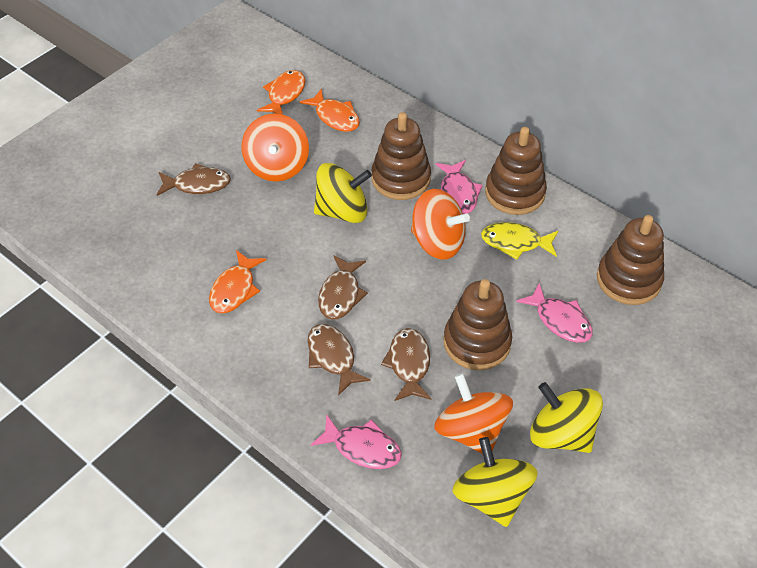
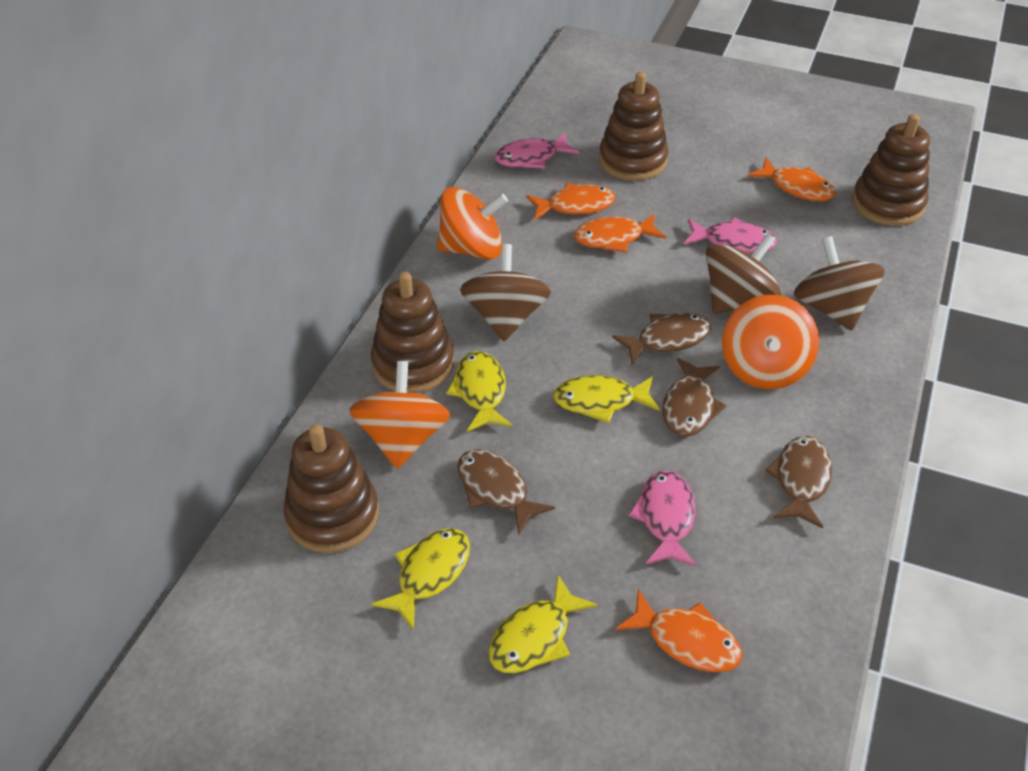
brown spinning top: 0 -> 3
orange fish: 3 -> 4
yellow fish: 1 -> 4
yellow spinning top: 3 -> 0

